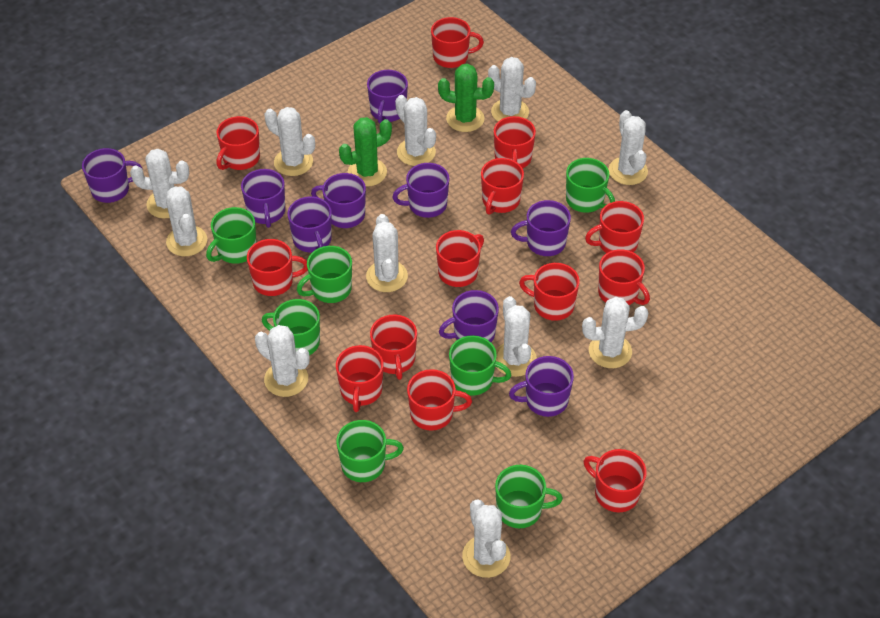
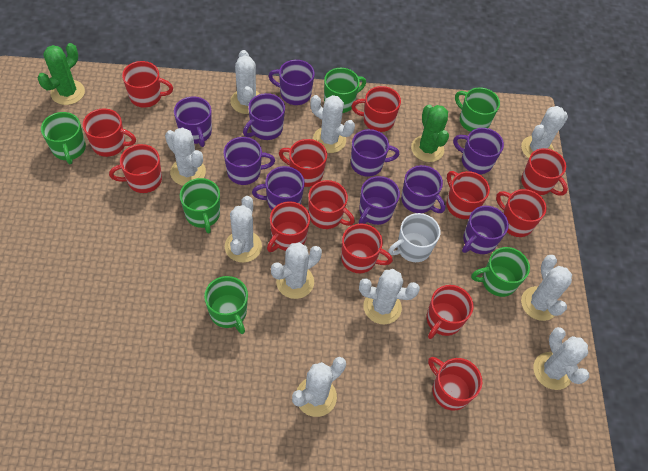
green mug: 7 -> 6
purple mug: 9 -> 10
white cactus: 11 -> 10
white mug: 0 -> 1

